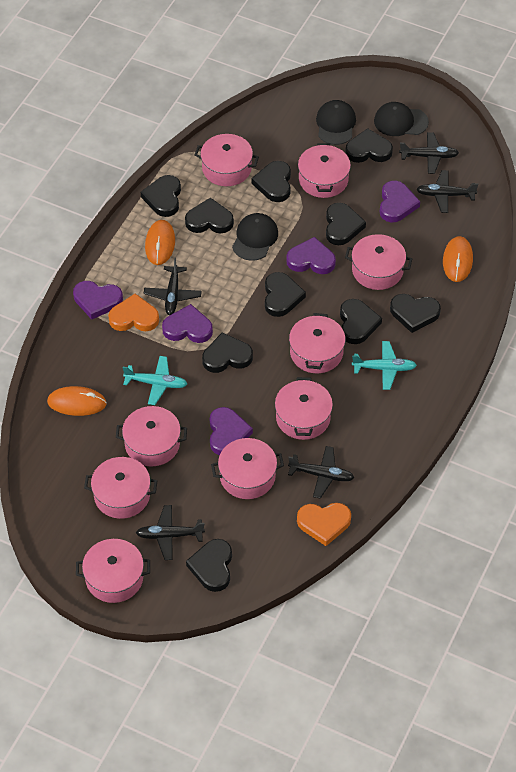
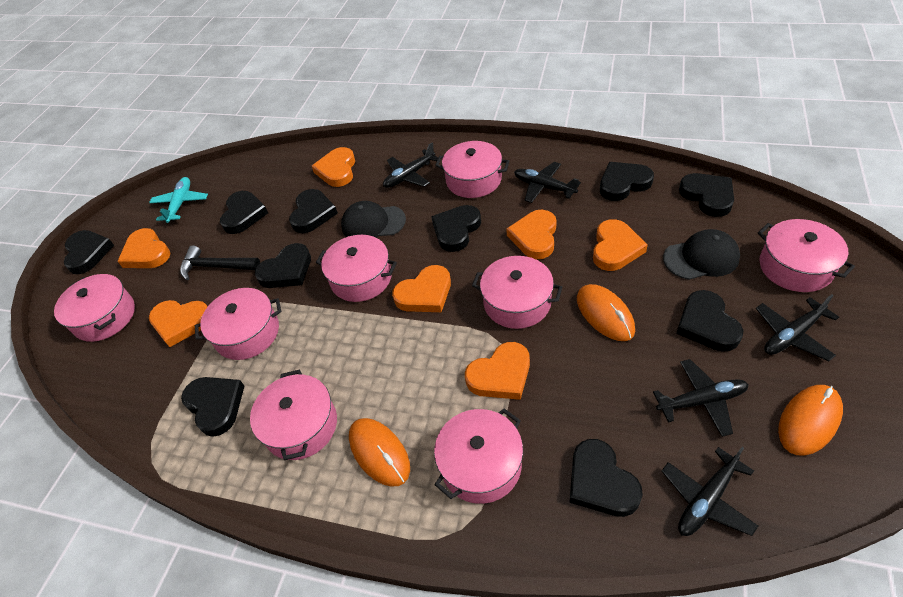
black cap: 3 -> 2
black hammer: 0 -> 1
orange heart: 2 -> 7
pink pot: 9 -> 8
purple heart: 5 -> 0
turquoise plane: 2 -> 1

